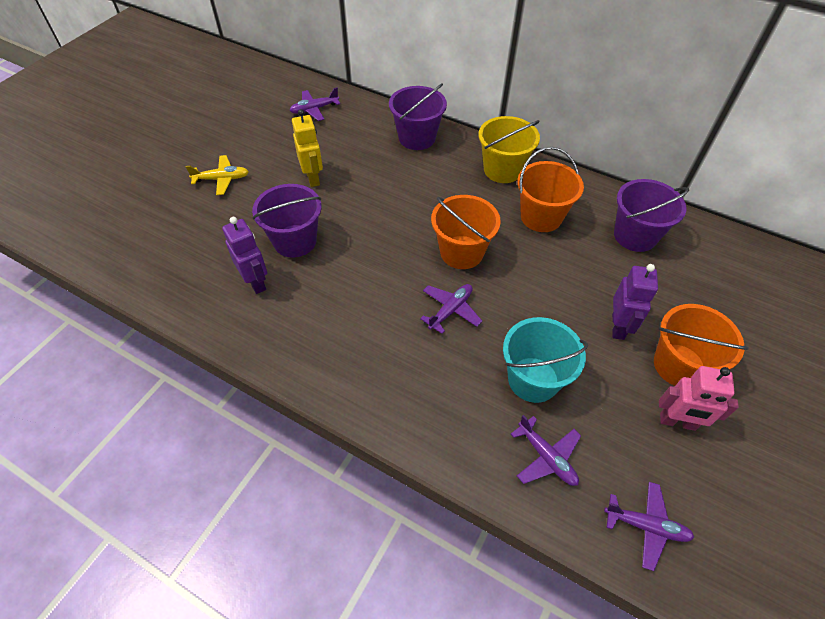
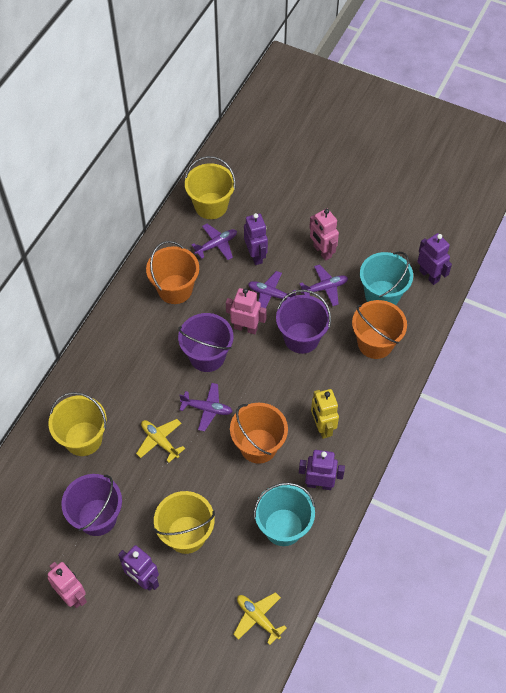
pink robot: 1 -> 3
purple robot: 2 -> 4
turquoise bucket: 1 -> 2
yellow bucket: 1 -> 3
yellow plane: 1 -> 2

